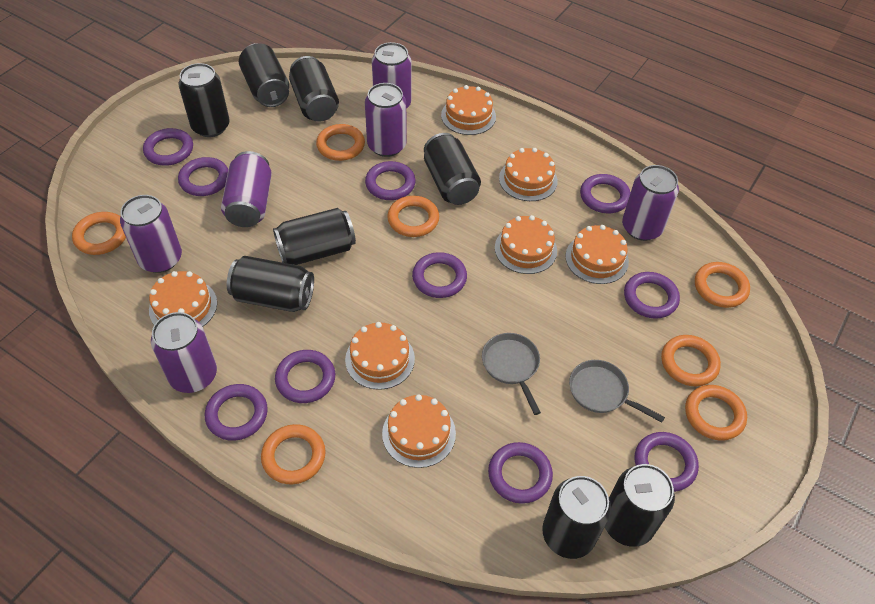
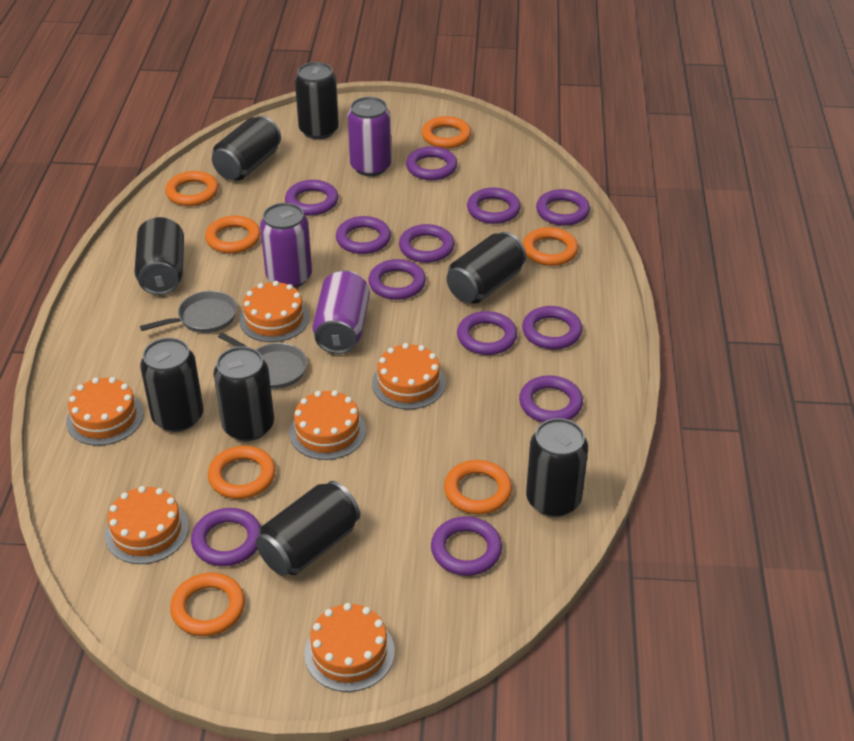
orange cake: 7 -> 6
purple can: 6 -> 3
purple ring: 10 -> 12

